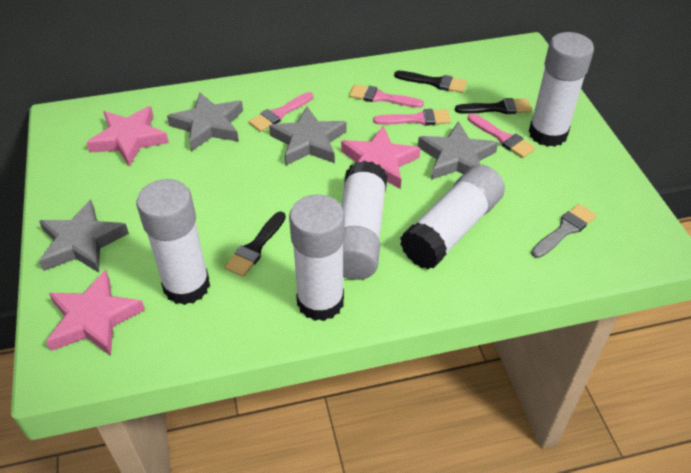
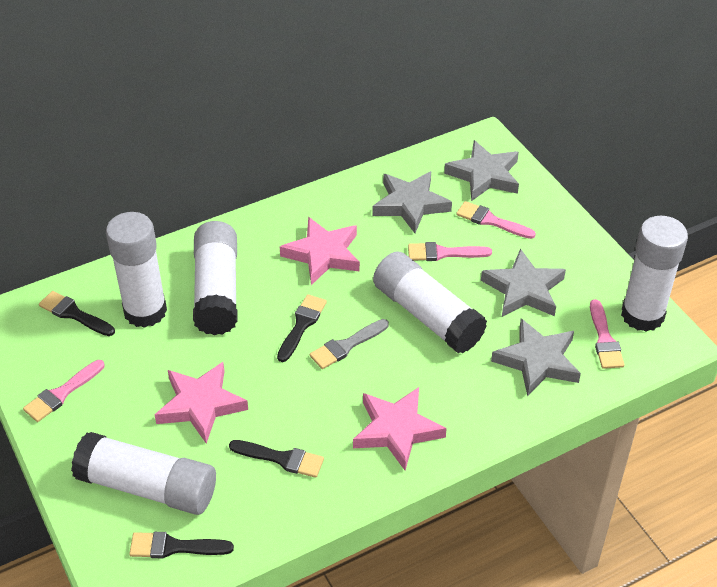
black brush: 3 -> 4

